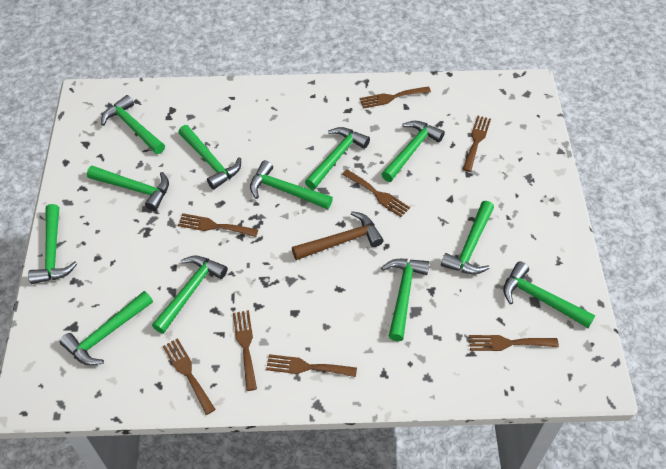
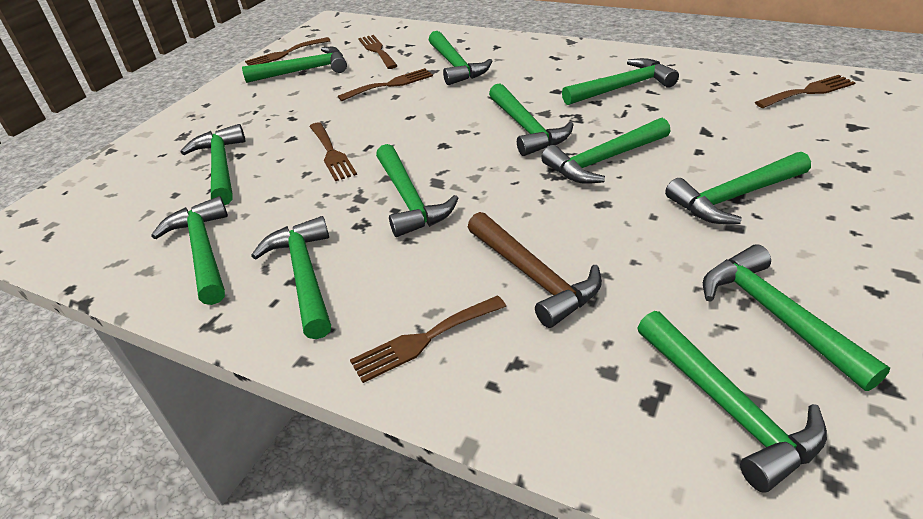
brown fork: 8 -> 6

